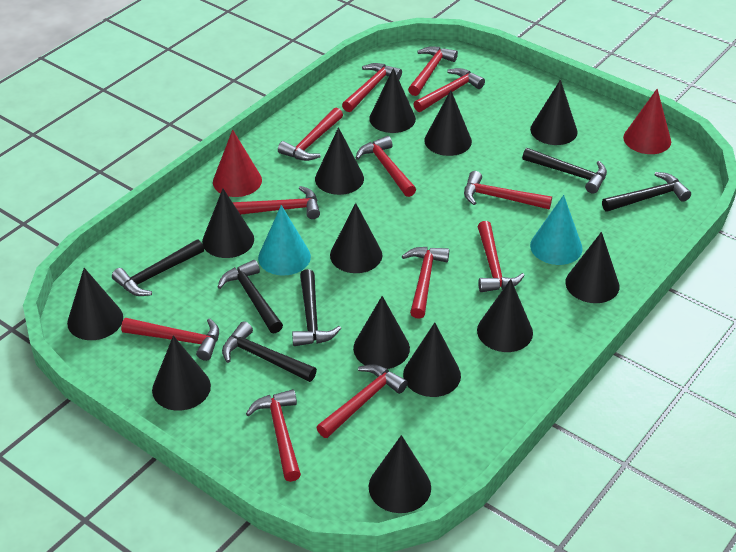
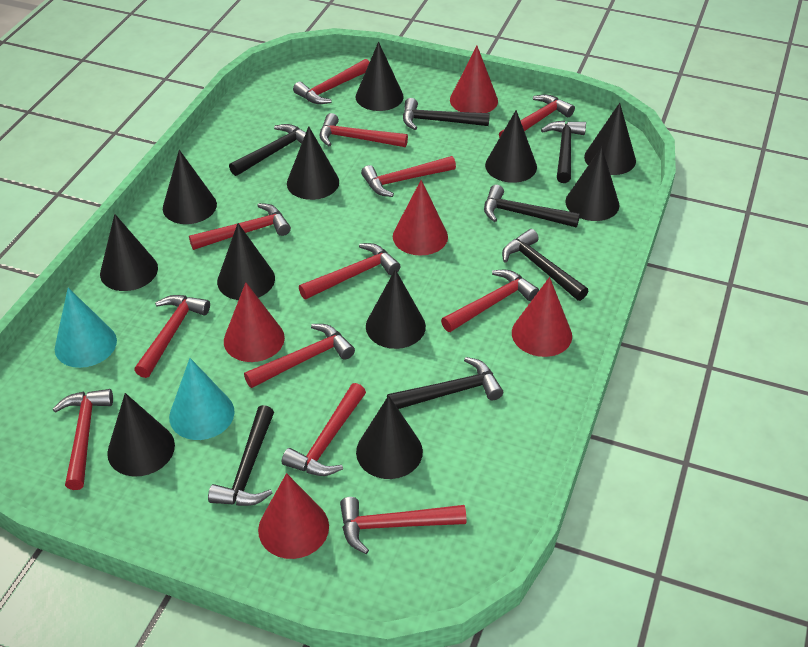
black cone: 13 -> 11
black hammer: 6 -> 7
red cone: 2 -> 5

